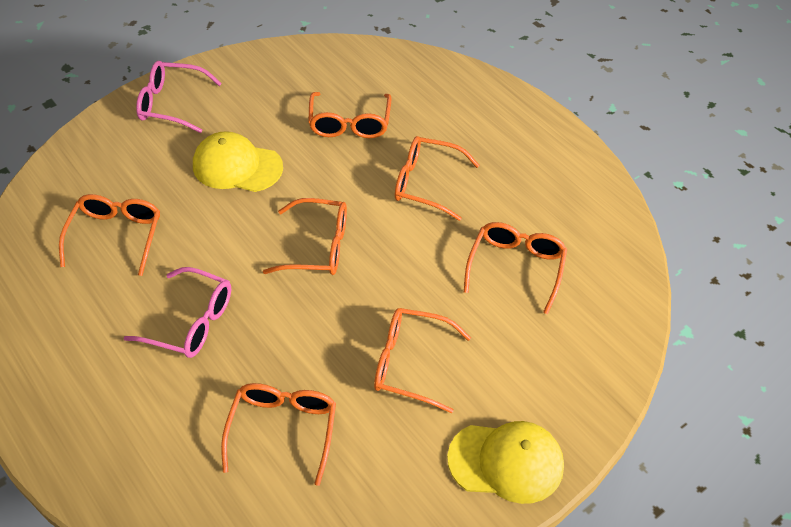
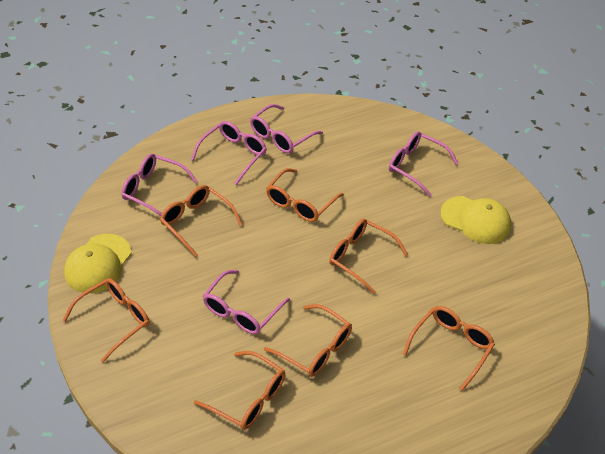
pink glasses: 2 -> 5

